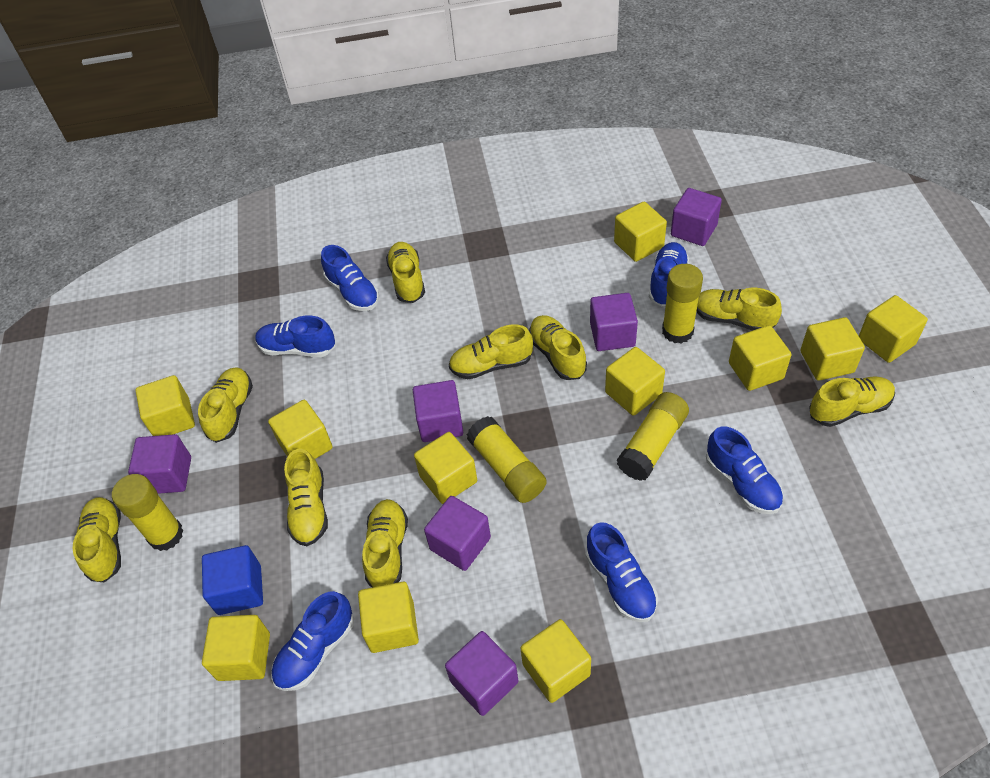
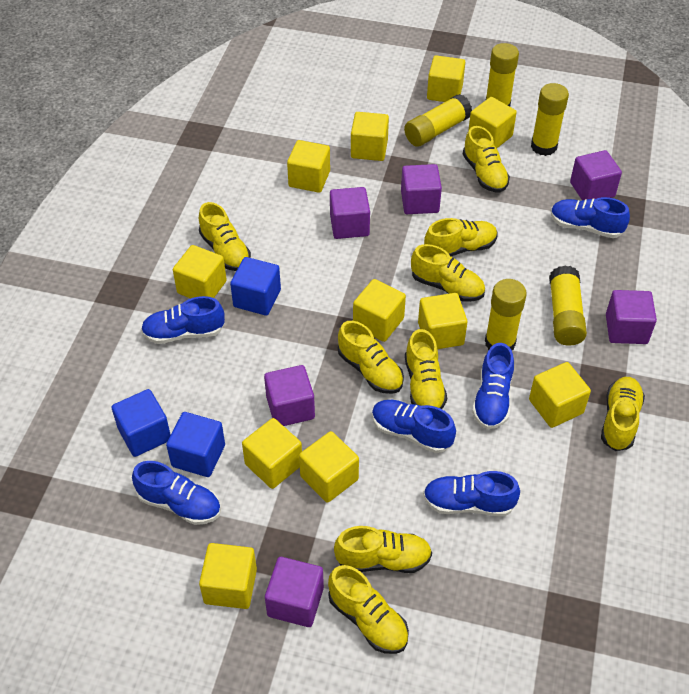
blue cube: 1 -> 3
yellow glue stick: 4 -> 5

